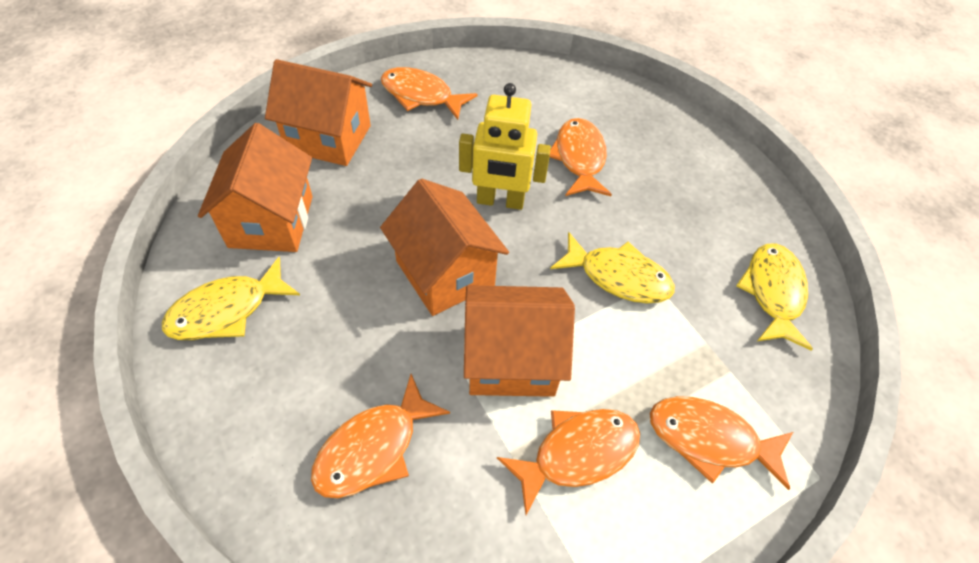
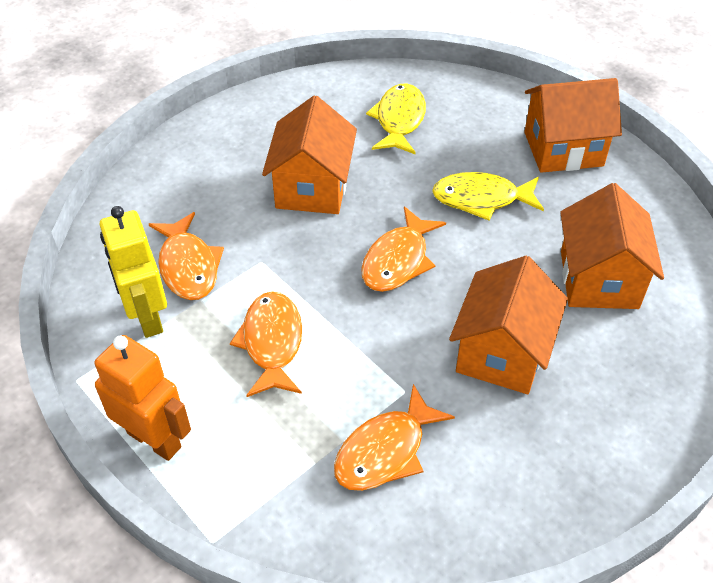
orange fish: 5 -> 4
orange robot: 0 -> 1
yellow fish: 3 -> 2

